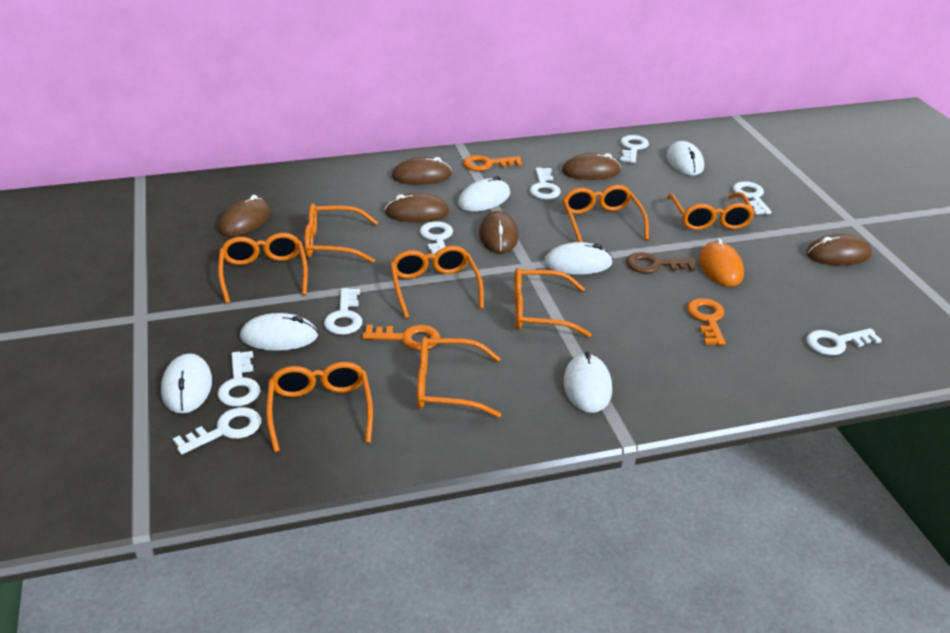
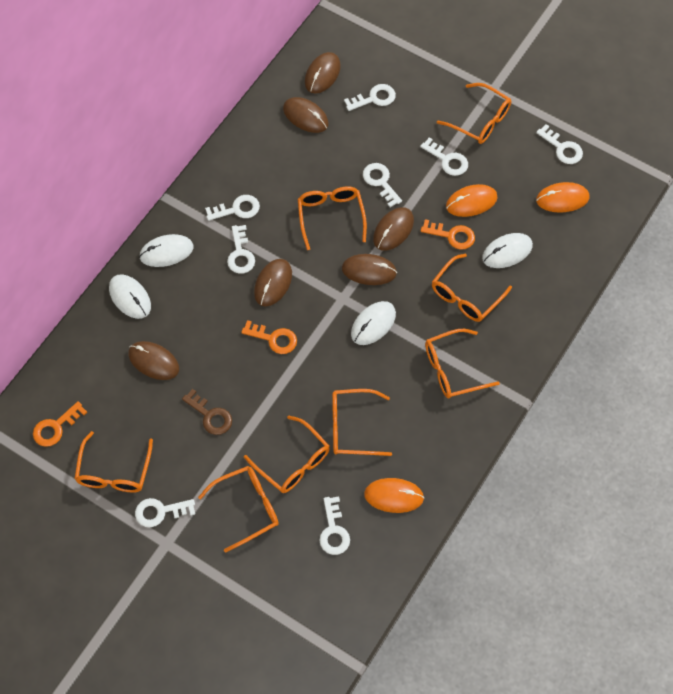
orange mouse: 1 -> 3
white mouse: 6 -> 4

